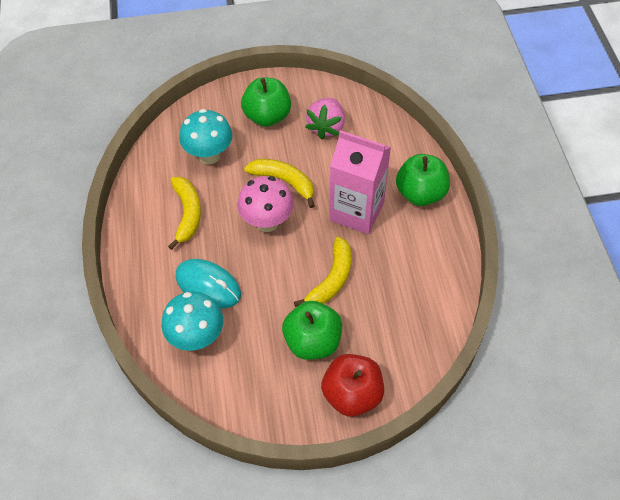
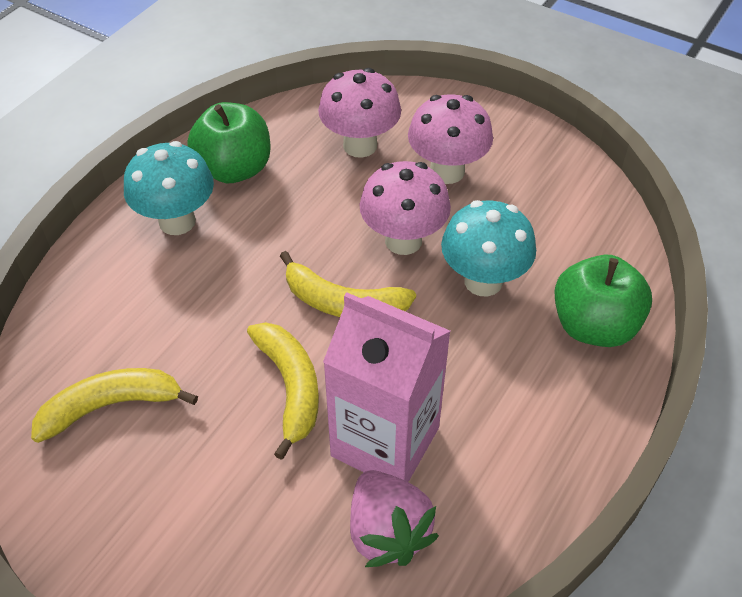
green apple: 3 -> 2
pink mushroom: 1 -> 3
red apple: 1 -> 0
turquoise mouse: 1 -> 0

